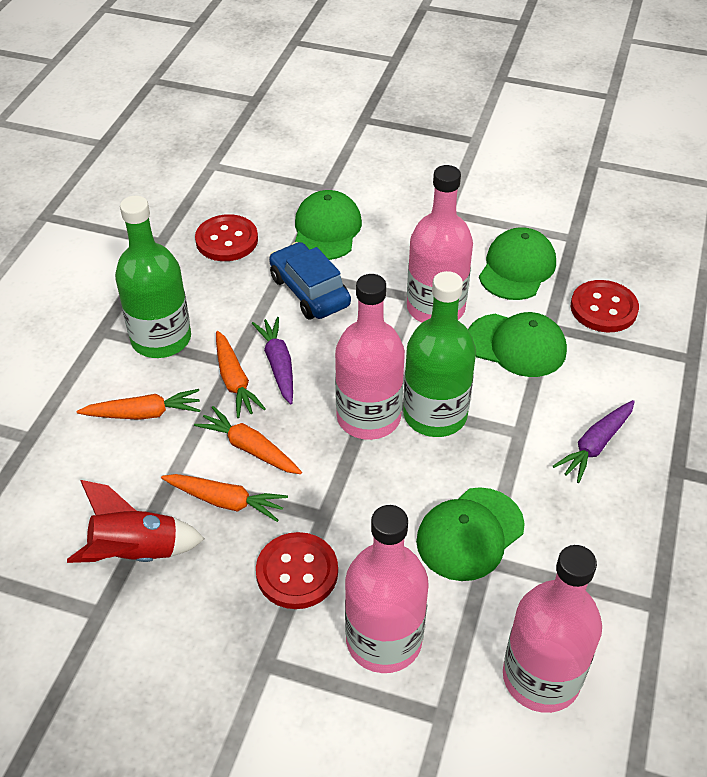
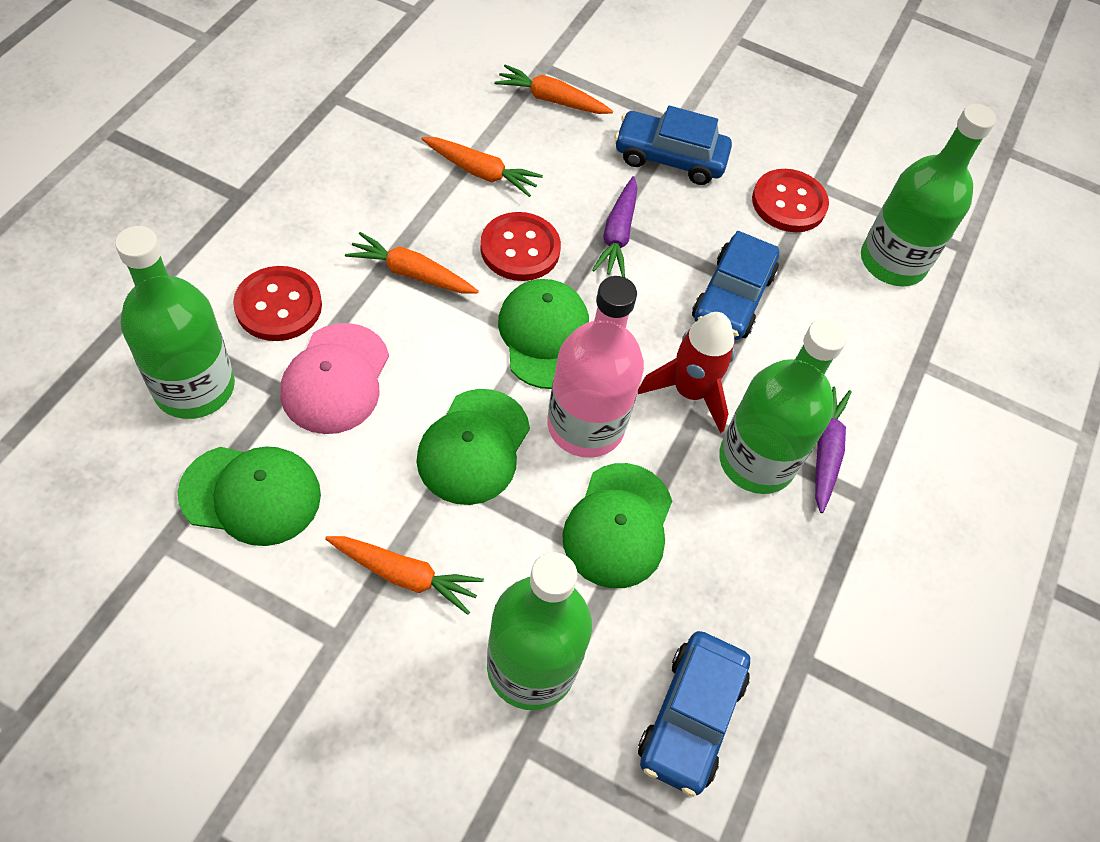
blue car: 1 -> 3
green bottle: 2 -> 4
pink bottle: 4 -> 1
pink cap: 0 -> 1

